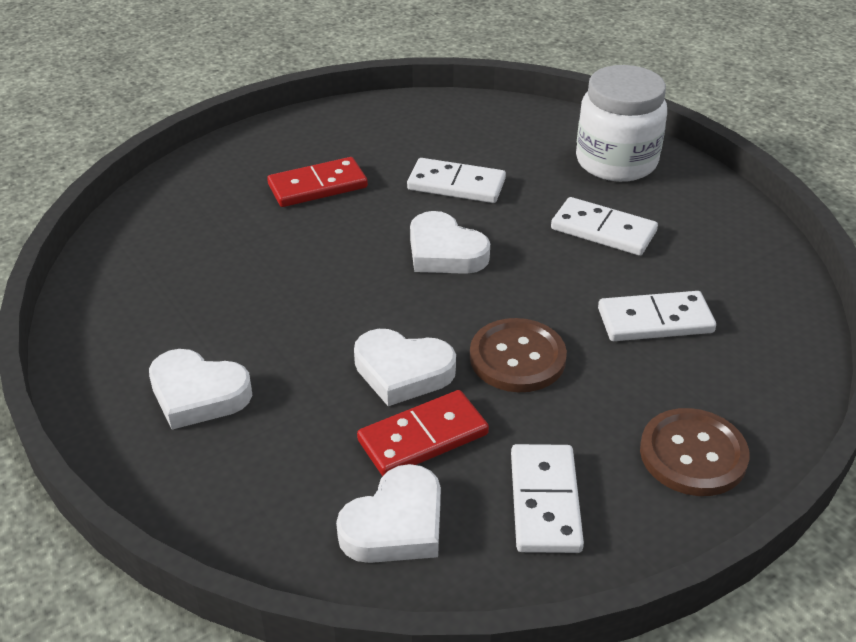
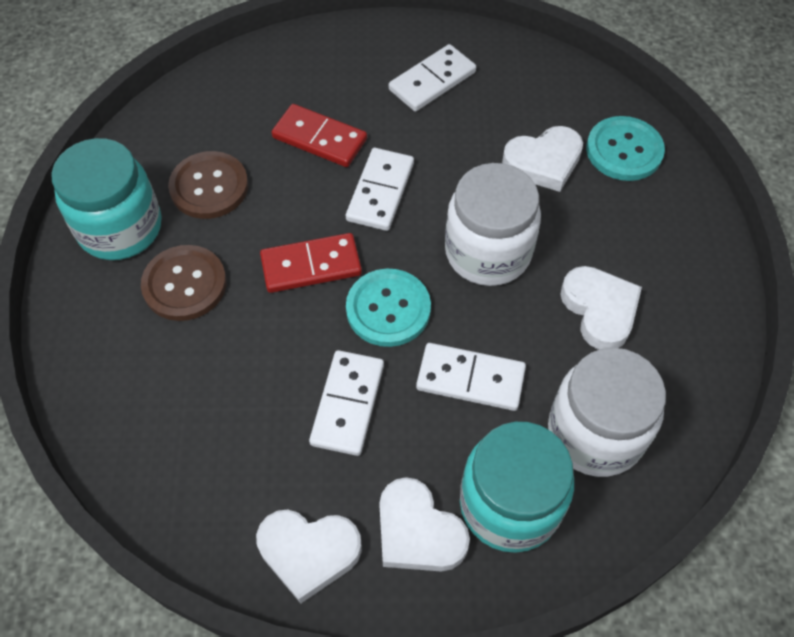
turquoise button: 0 -> 2
turquoise jar: 0 -> 2
white jar: 1 -> 2

